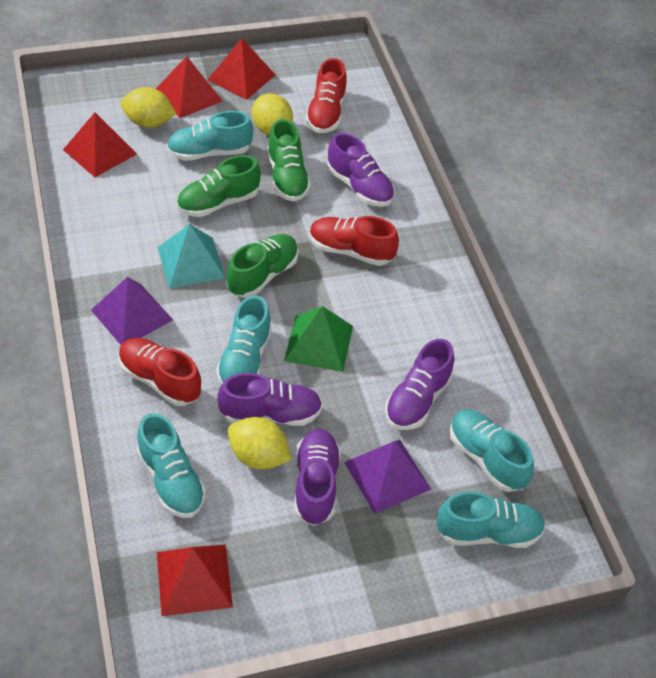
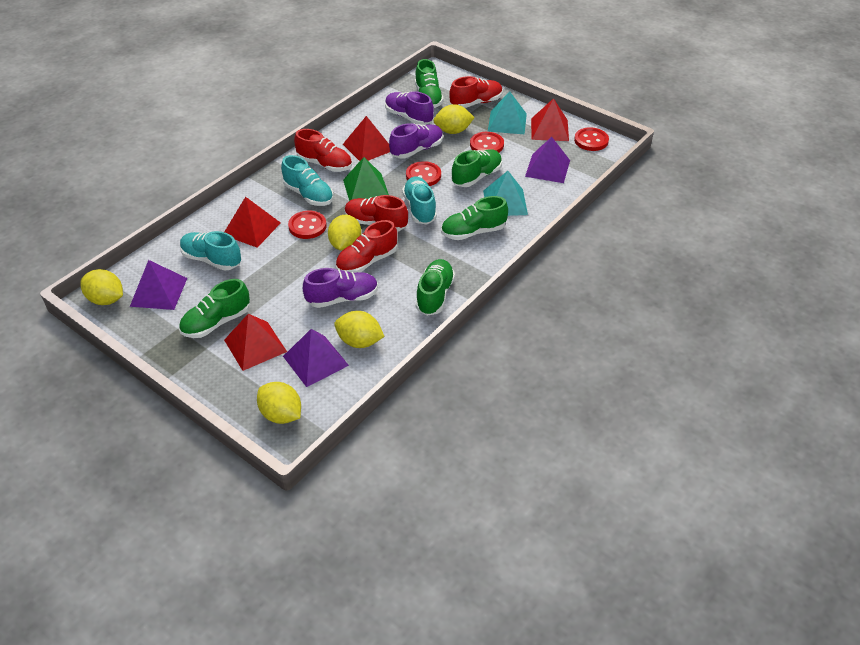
green shoe: 3 -> 5
purple pyramid: 2 -> 3
purple shoe: 4 -> 3
red button: 0 -> 4
red shoe: 3 -> 4
turquoise pyramid: 1 -> 2
turquoise shoe: 5 -> 3
yellow lemon: 3 -> 5

